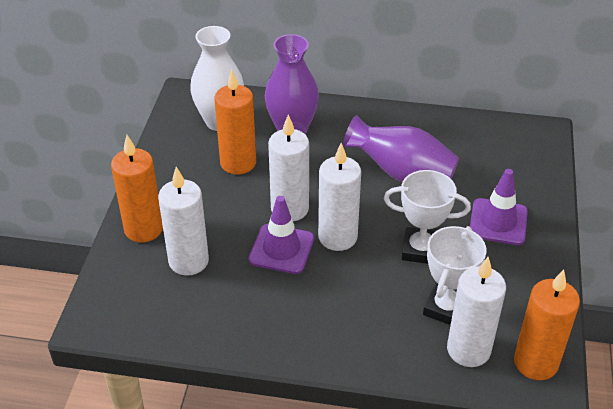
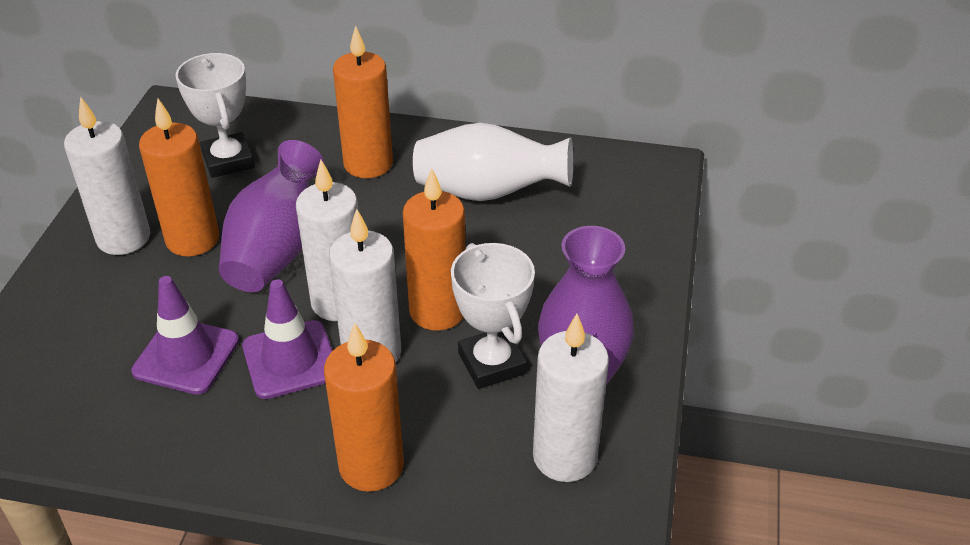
orange candle: 3 -> 4

